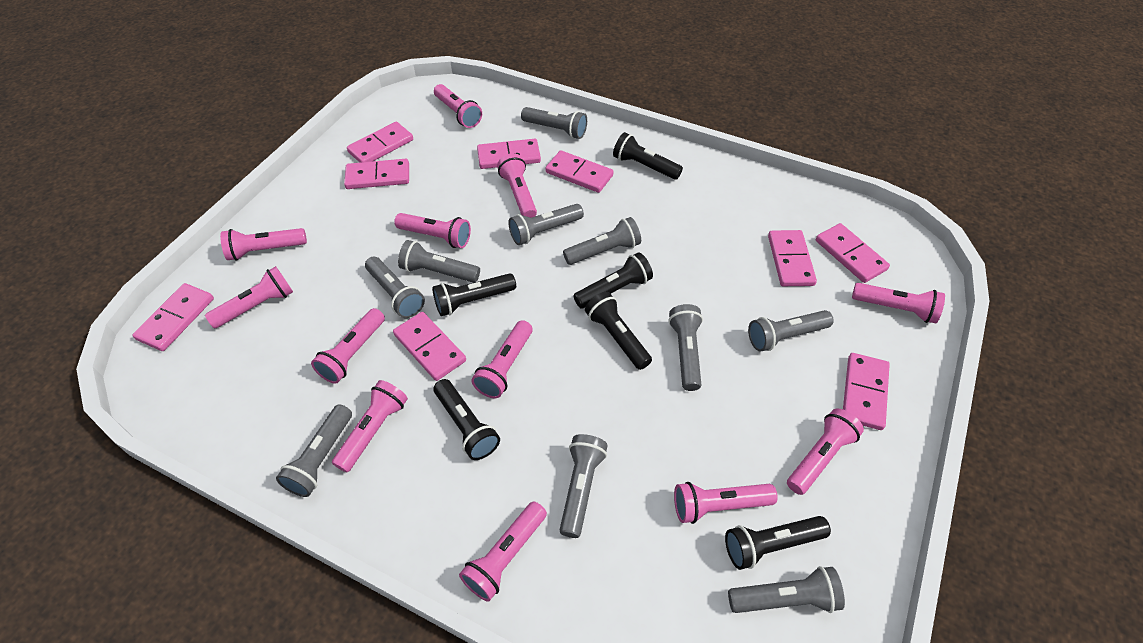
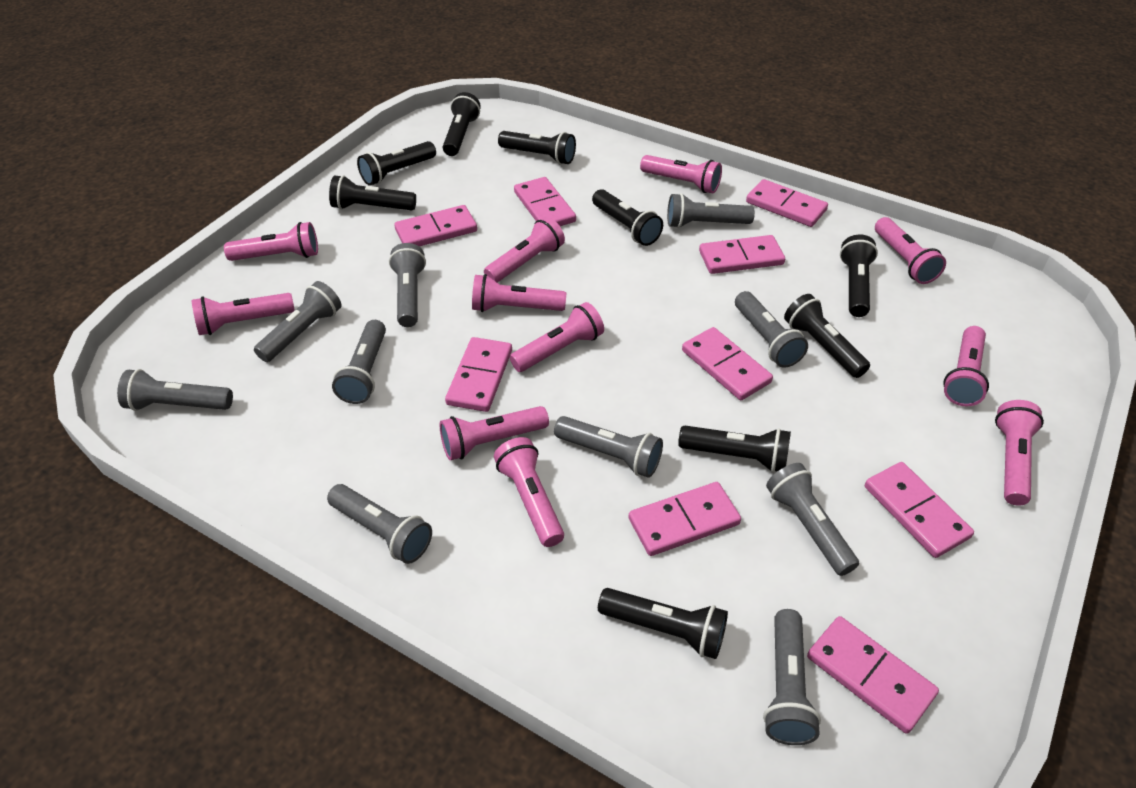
black flashlight: 6 -> 9
pink flashlight: 12 -> 11

